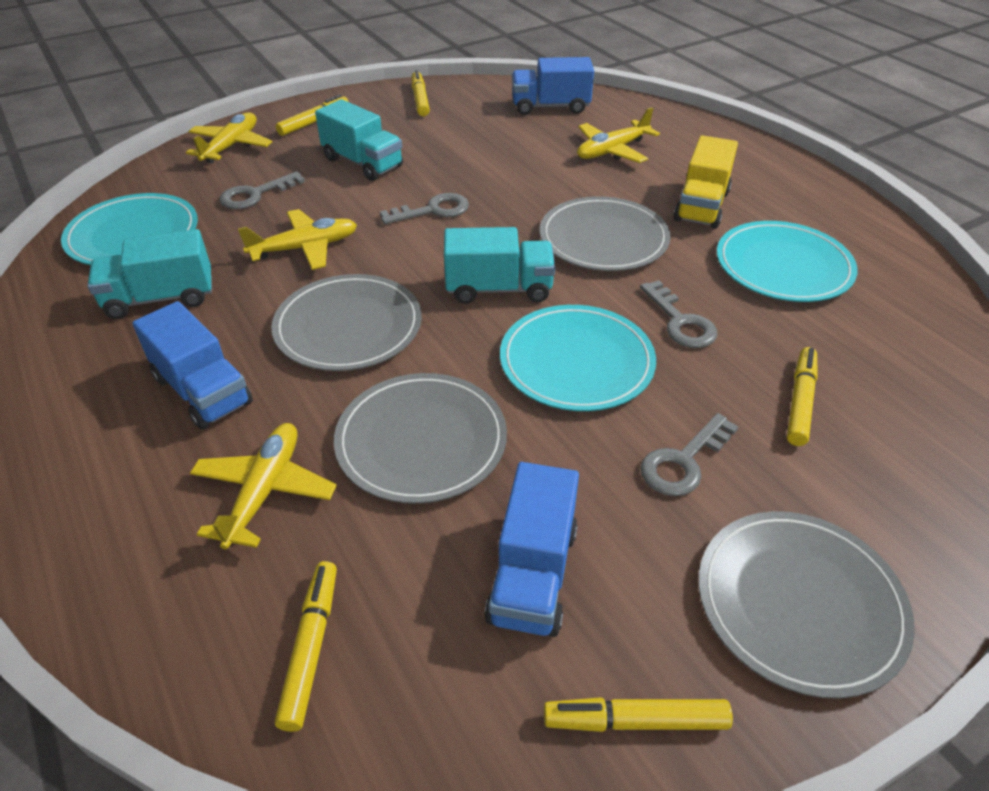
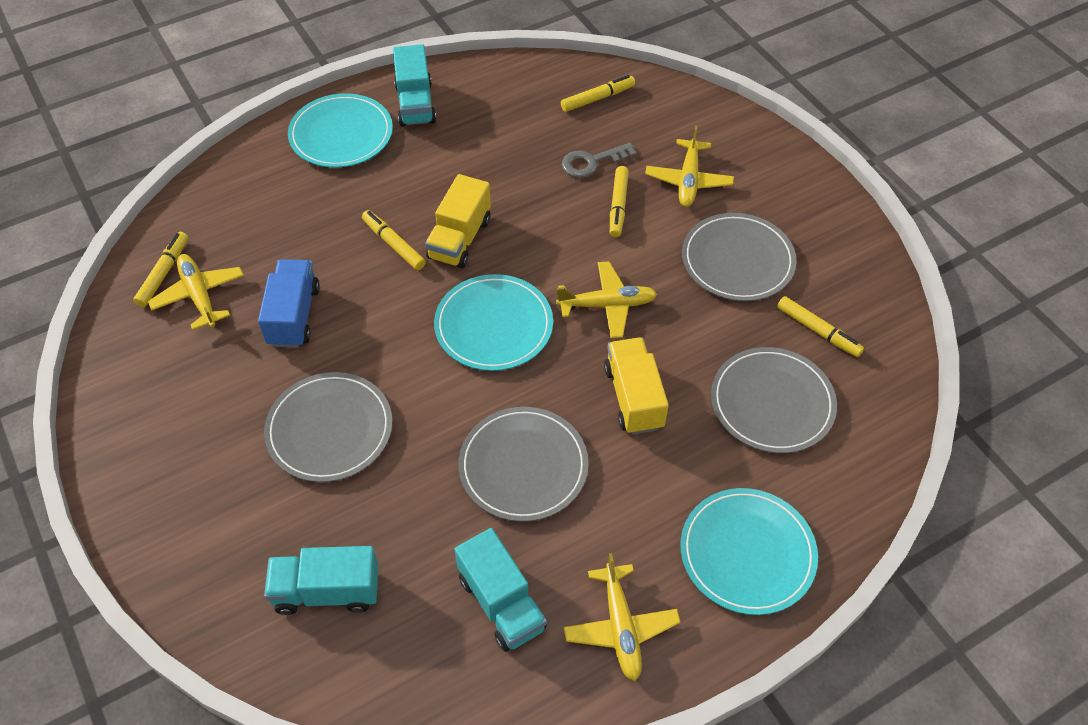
blue truck: 3 -> 1
grey key: 4 -> 1
yellow truck: 1 -> 2

